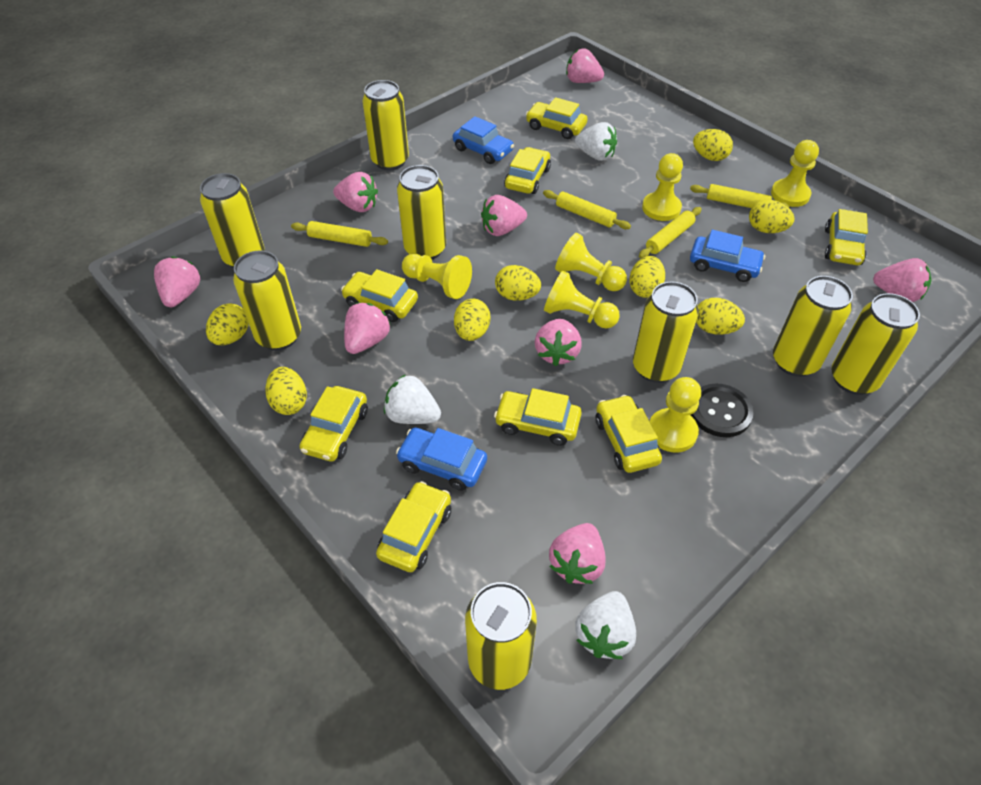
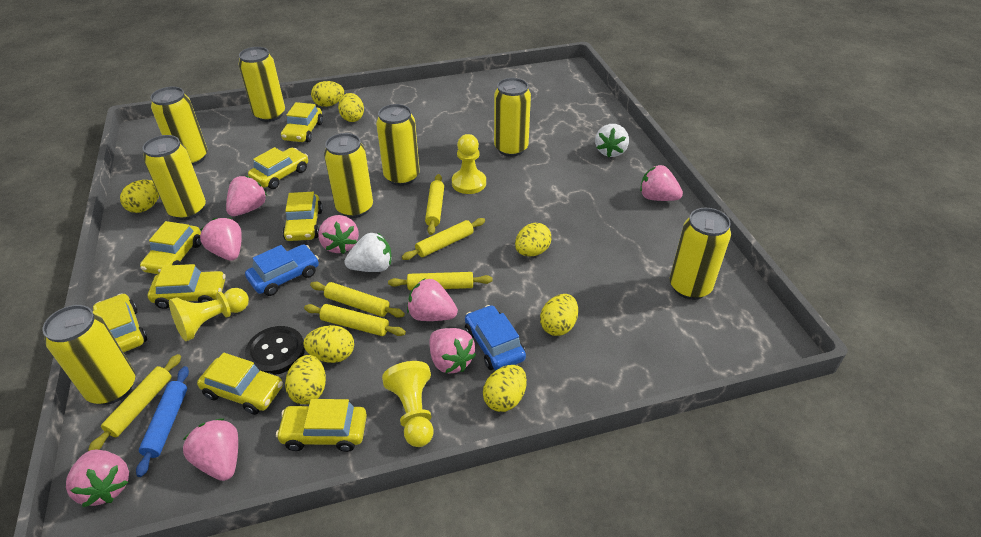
blue car: 3 -> 2
blue rolling pin: 0 -> 1
white strawberry: 3 -> 2
yellow pawn: 6 -> 3
yellow rolling pin: 4 -> 6

